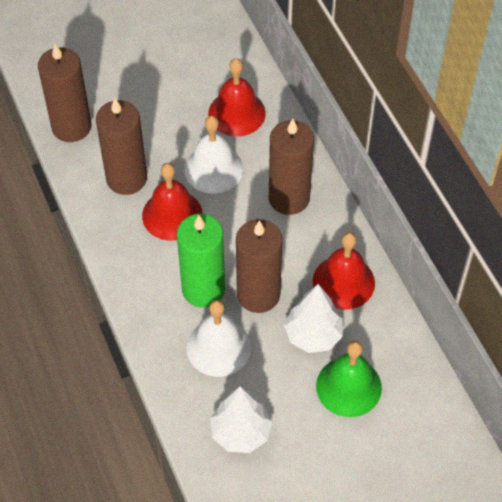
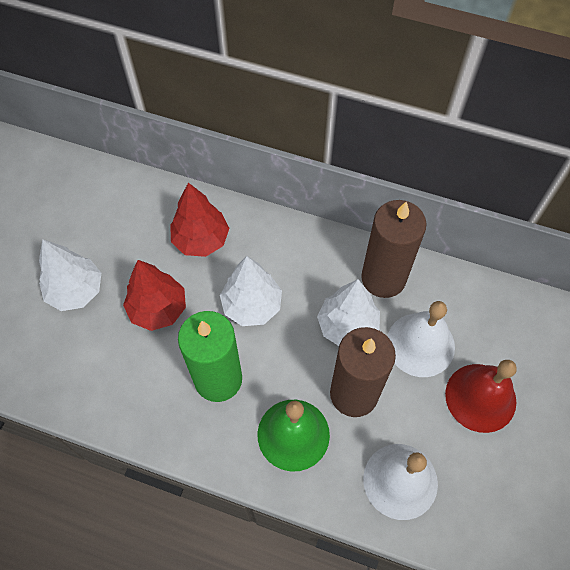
brown candle: 4 -> 2
red bell: 3 -> 1
red tree: 0 -> 2
white tree: 2 -> 3

